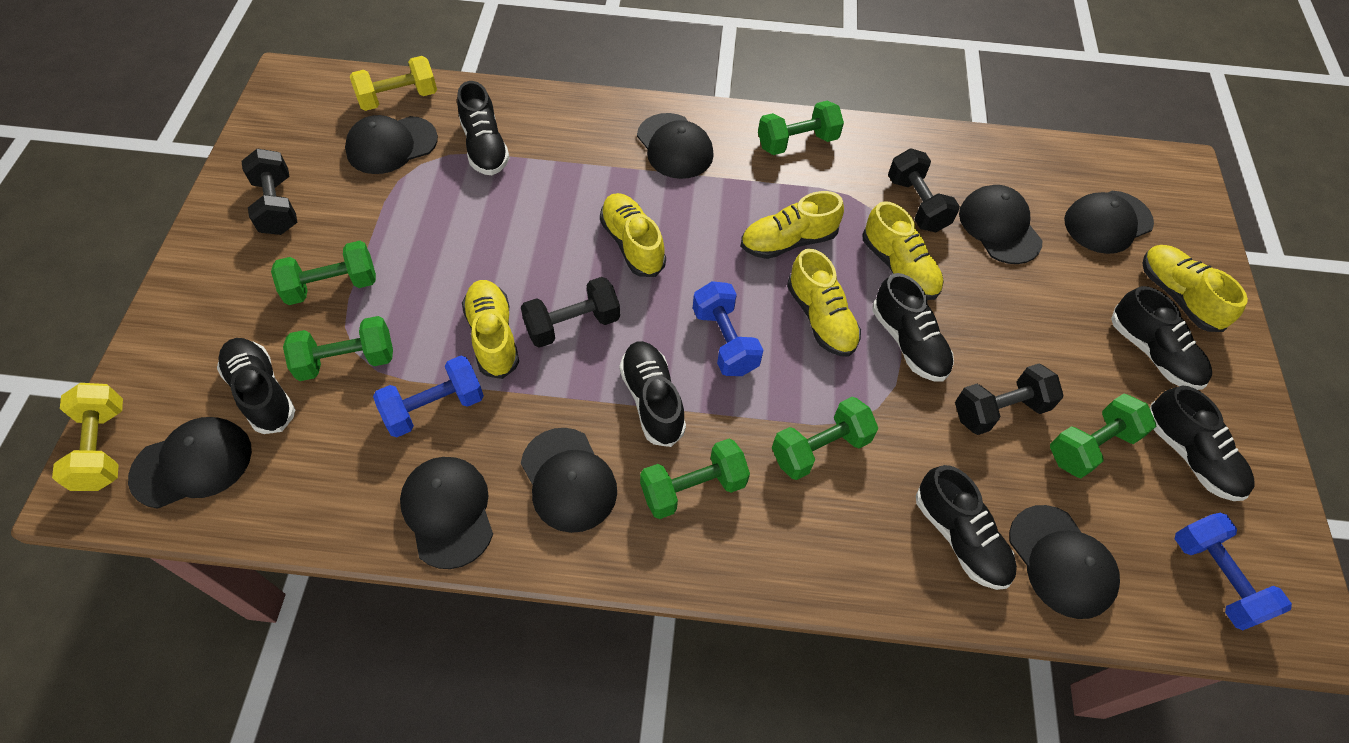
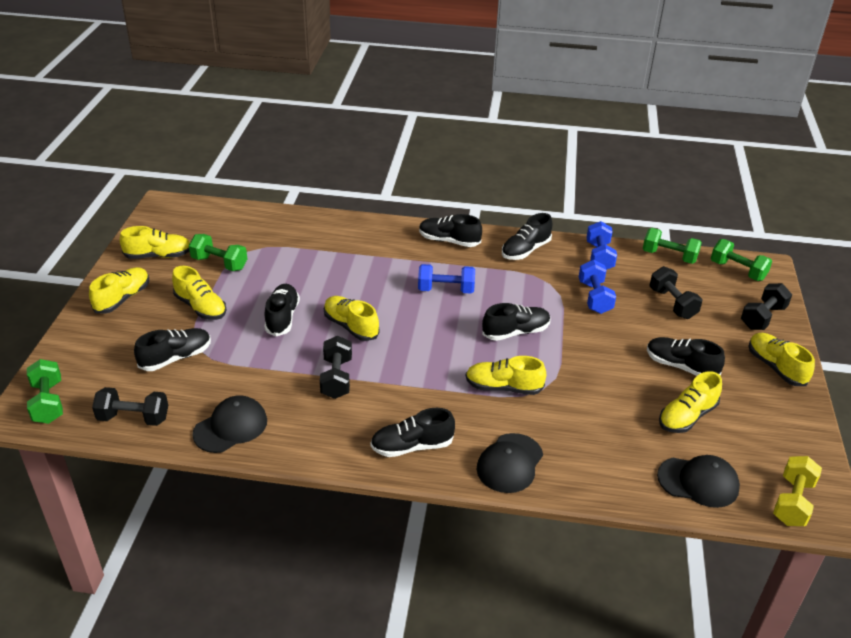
black cap: 8 -> 3
green dumbbell: 6 -> 4
yellow dumbbell: 2 -> 1
yellow shoe: 6 -> 7

